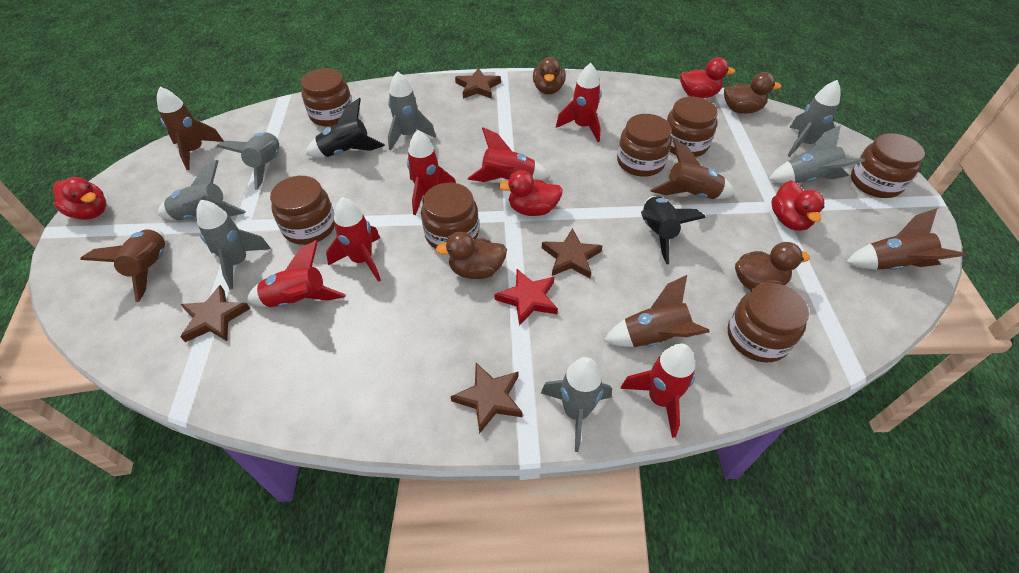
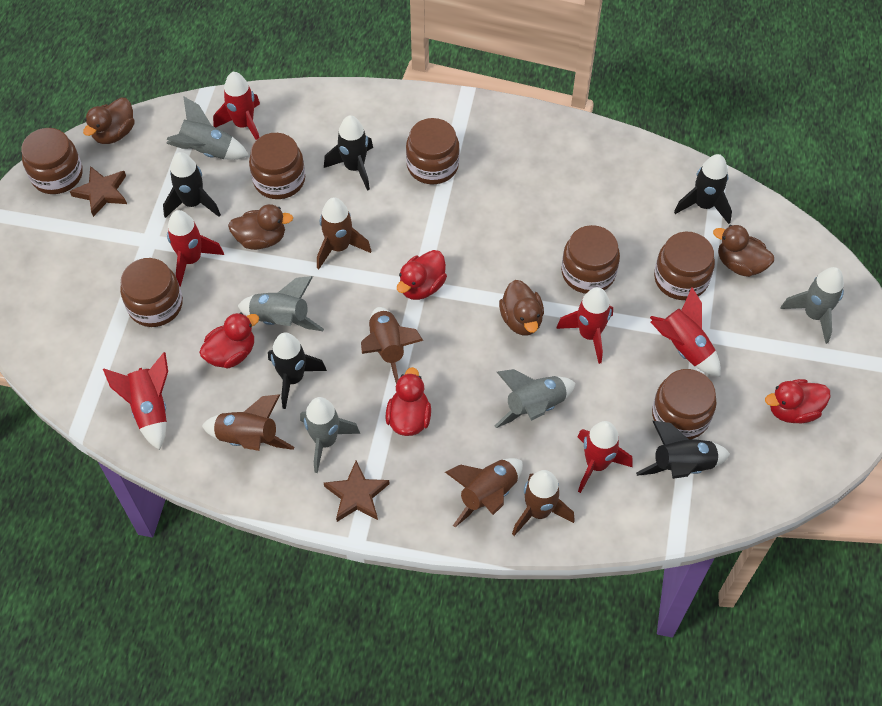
black rocket: 2 -> 5
brown star: 4 -> 2
grey rocket: 7 -> 5
red star: 1 -> 0

